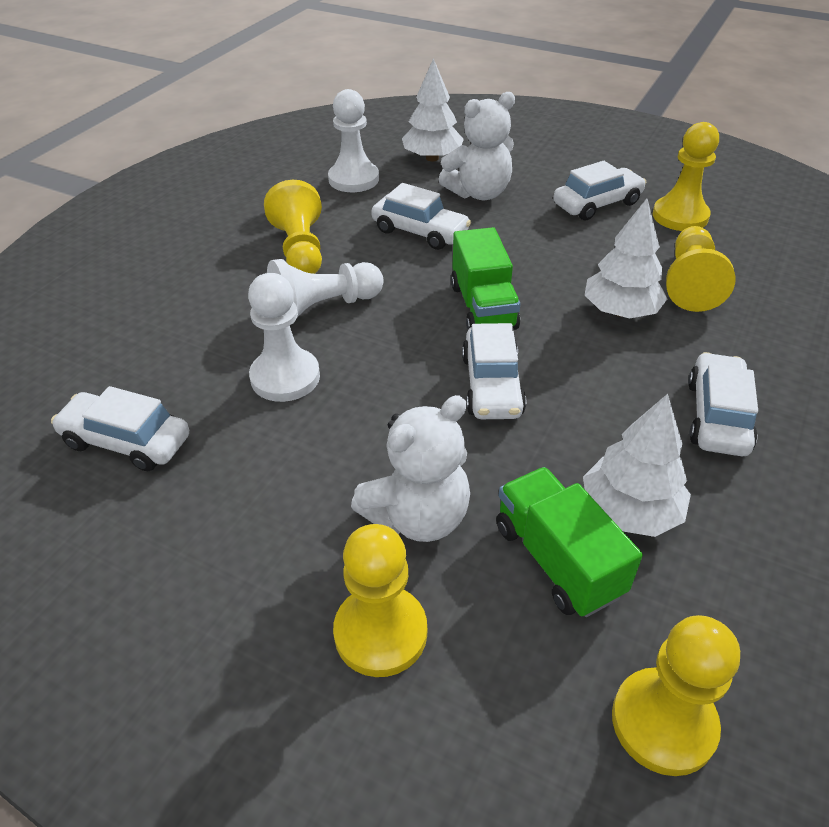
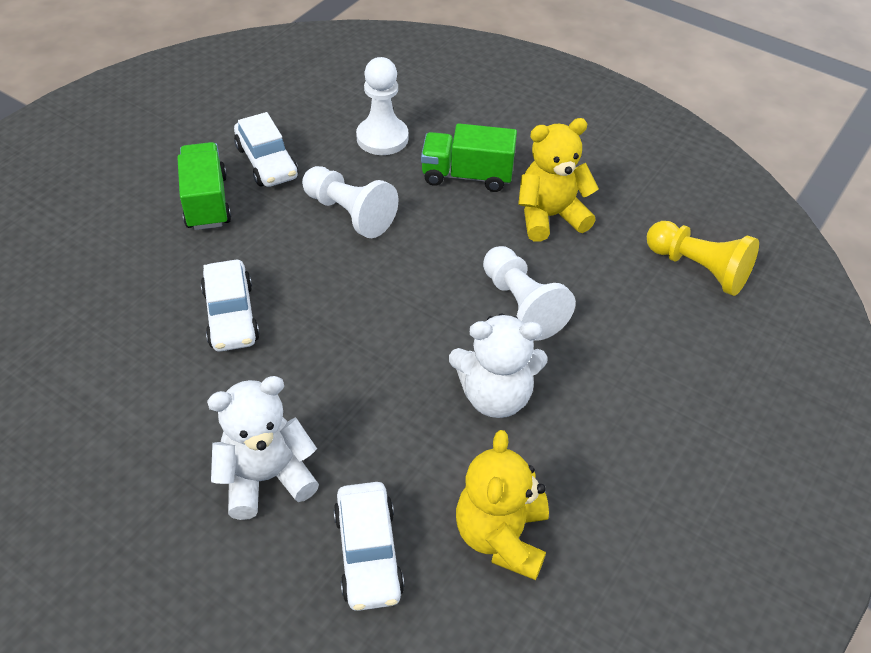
white car: 5 -> 3
white tree: 3 -> 0
yellow pawn: 5 -> 1
yellow teddy bear: 0 -> 2

